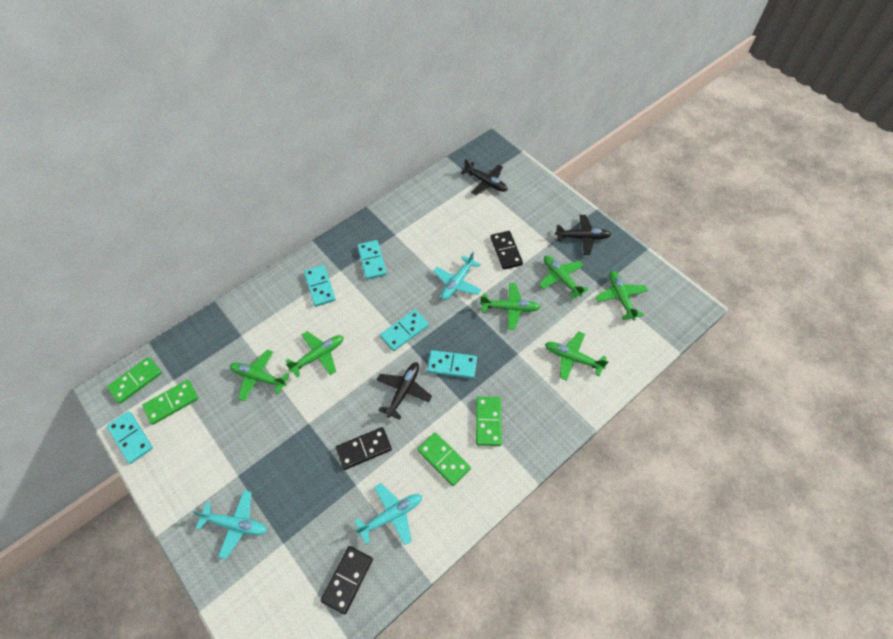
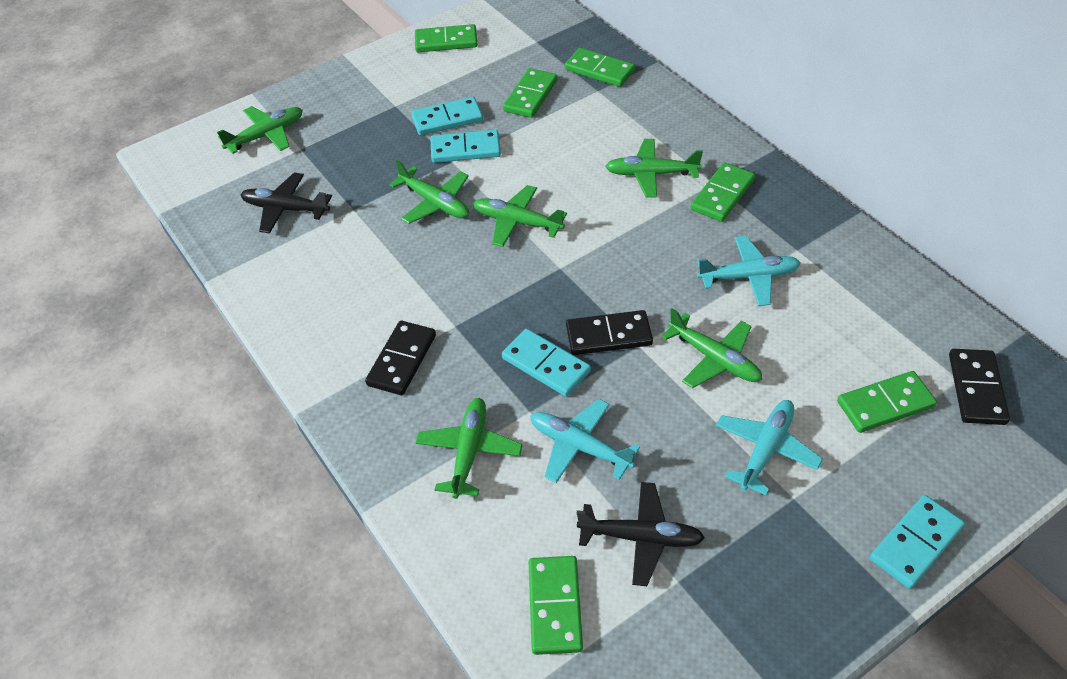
black plane: 3 -> 2
green domino: 4 -> 6
turquoise domino: 5 -> 4

